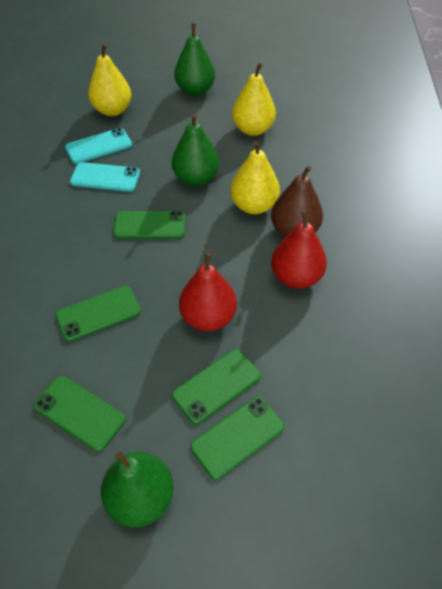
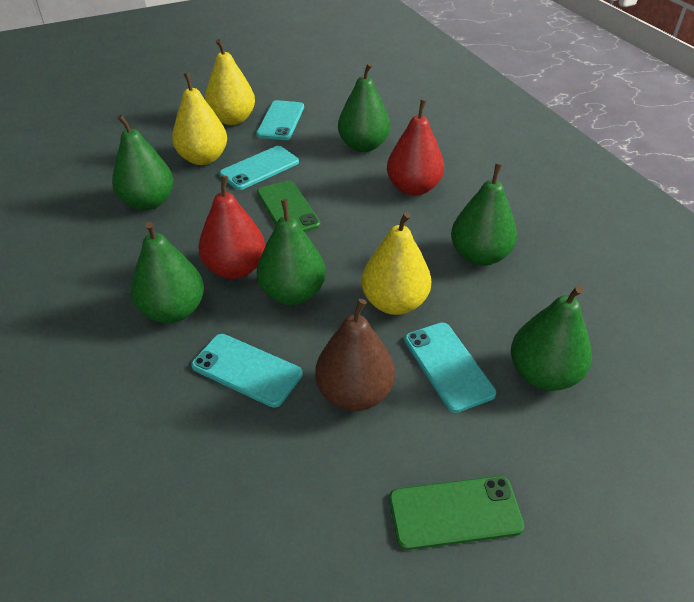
green pear: 3 -> 6
green phone: 5 -> 2
turquoise phone: 2 -> 4

